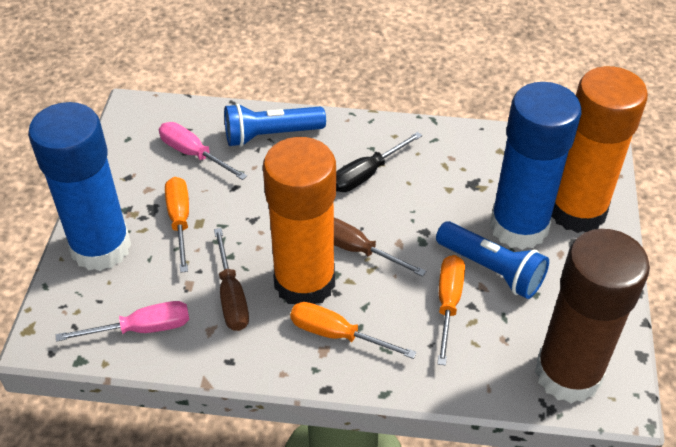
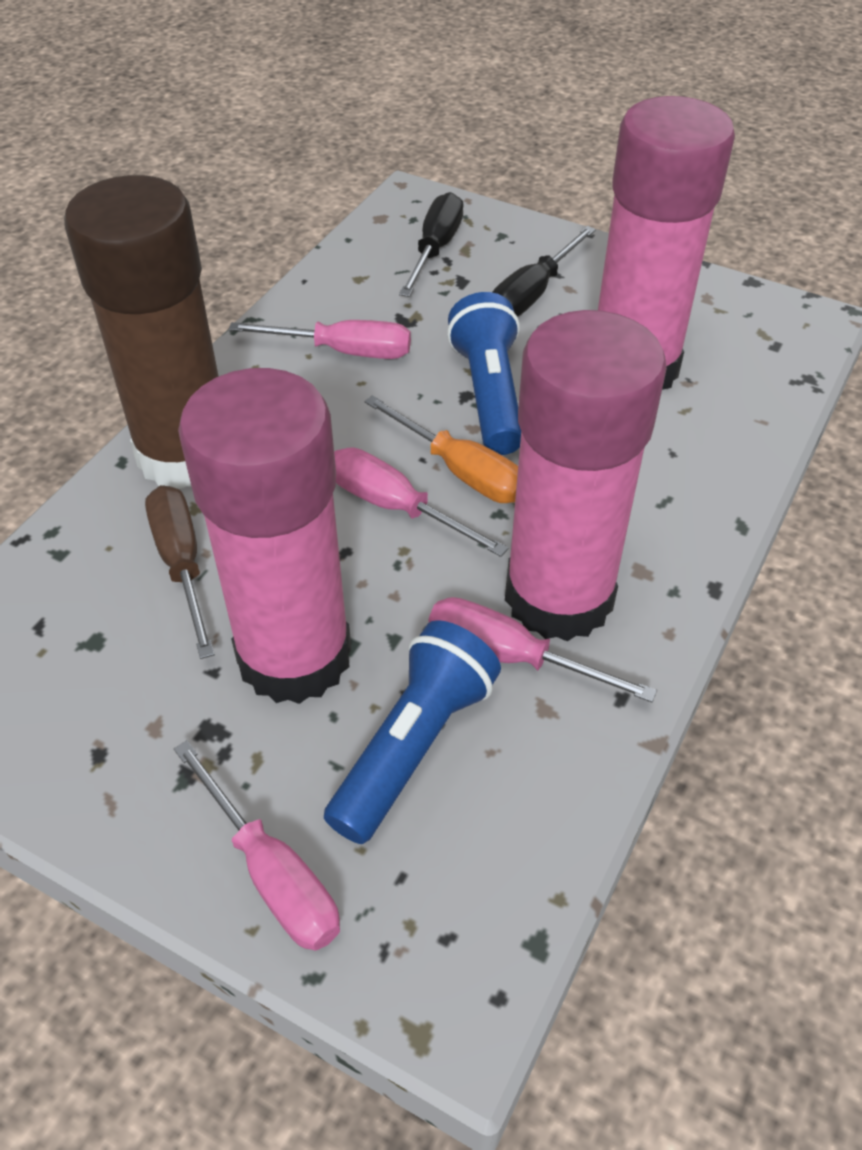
black screwdriver: 1 -> 2
blue glue stick: 2 -> 0
brown screwdriver: 2 -> 1
orange glue stick: 2 -> 0
orange screwdriver: 3 -> 1
pink glue stick: 0 -> 3
pink screwdriver: 2 -> 4

